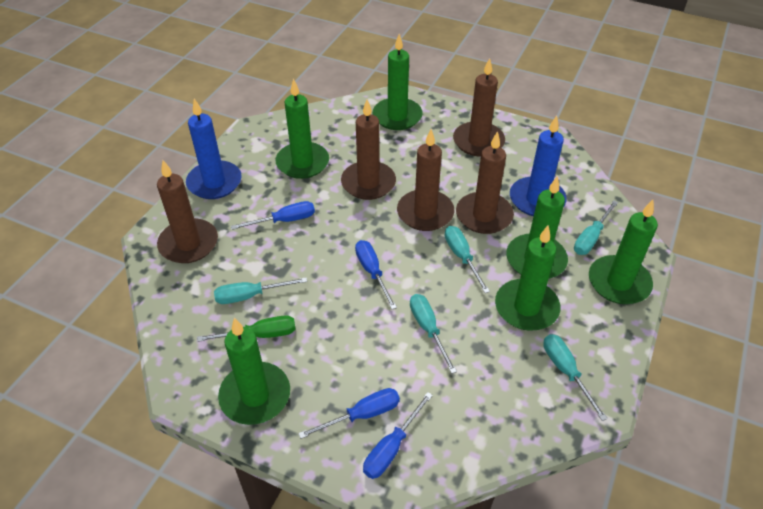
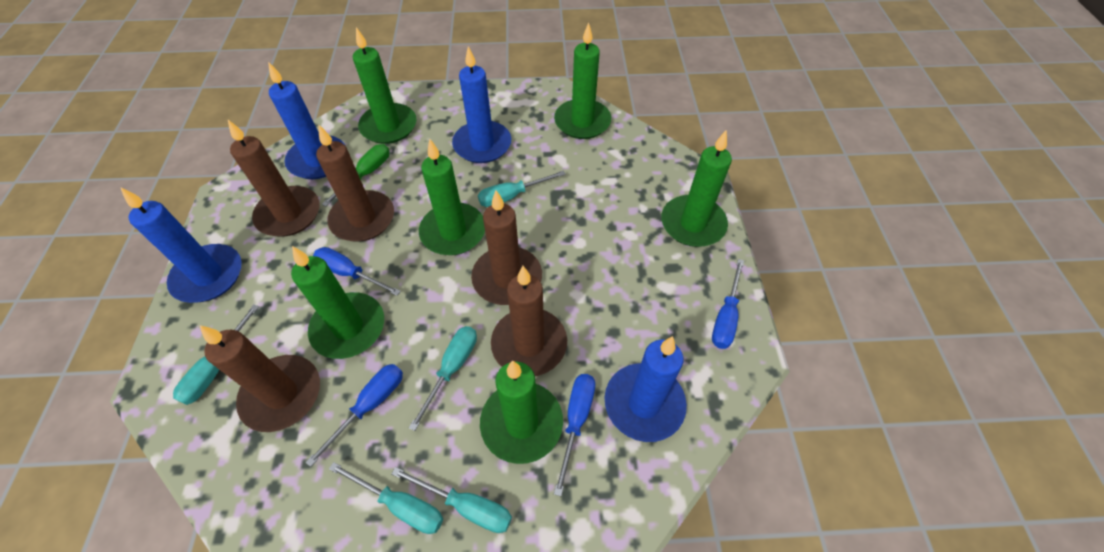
blue candle: 2 -> 4

